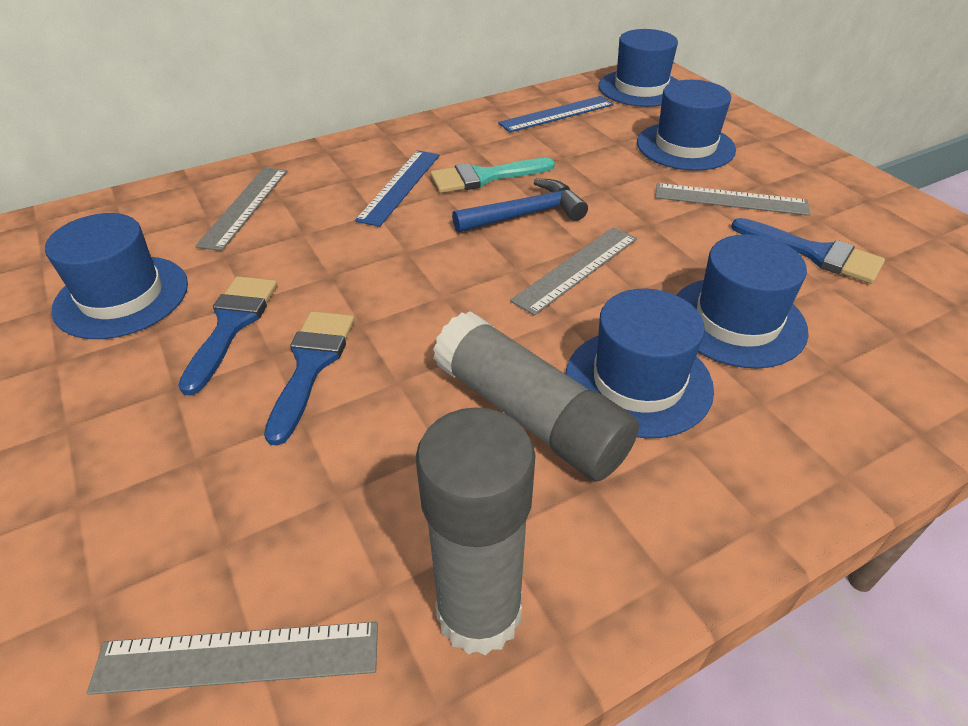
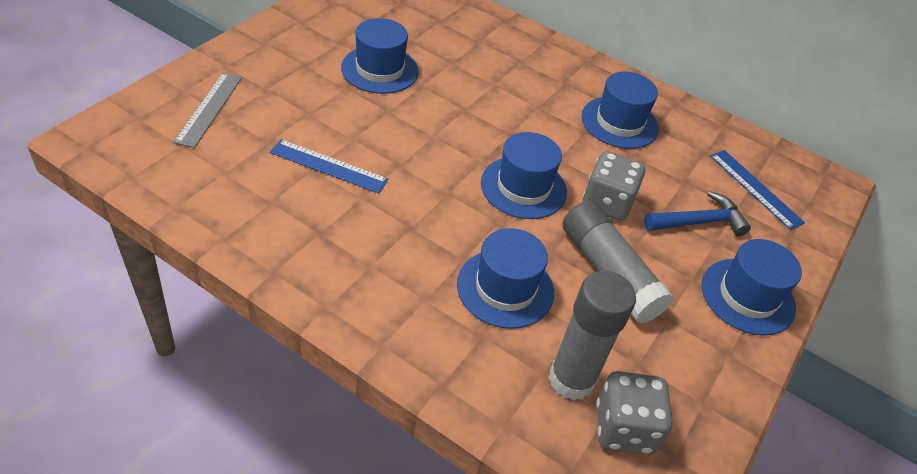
blue brush: 3 -> 0
grey dice: 0 -> 2
grey ruler: 4 -> 1
turquoise brush: 1 -> 0

